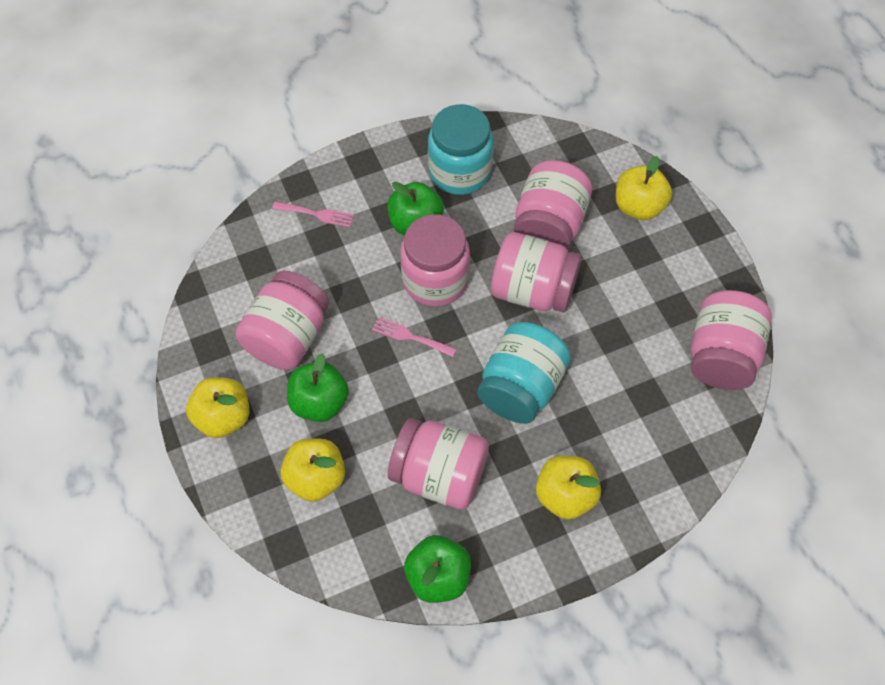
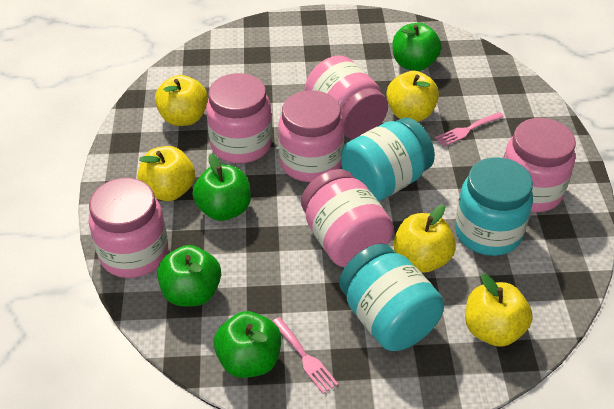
green apple: 3 -> 4
turquoise jar: 2 -> 3
yellow apple: 4 -> 5

